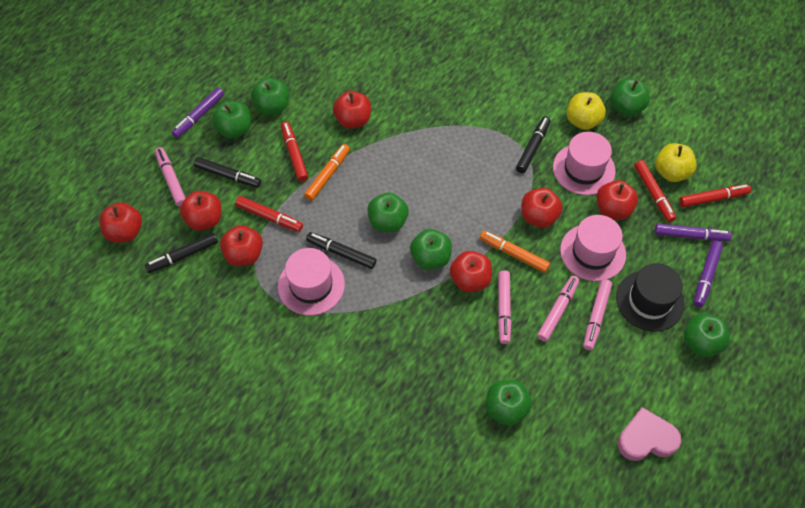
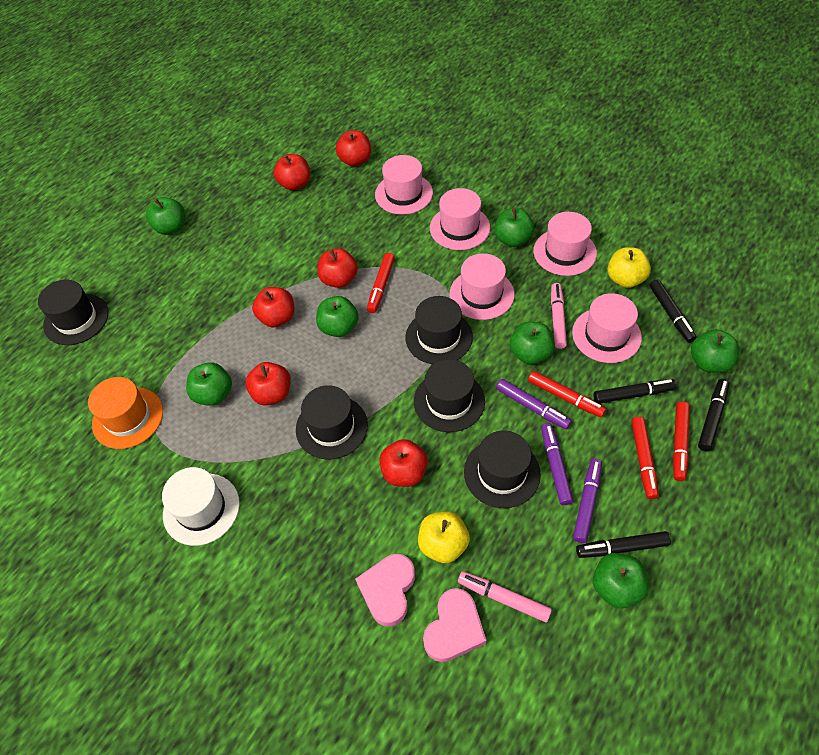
black hat: 1 -> 5
orange hat: 0 -> 1
orange marker: 2 -> 0
pink hat: 3 -> 5
pink heart: 1 -> 2
pink marker: 4 -> 2
red apple: 7 -> 6
white hat: 0 -> 1

